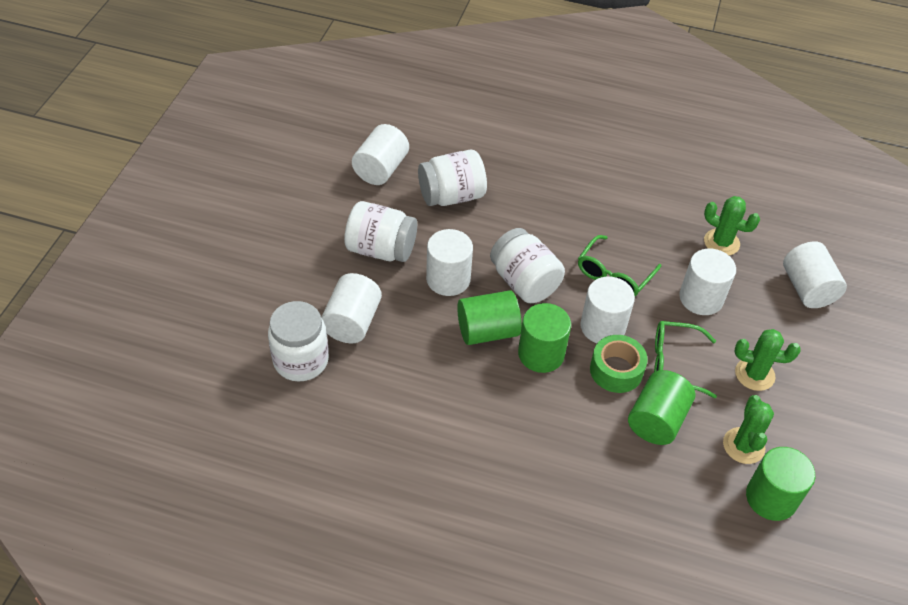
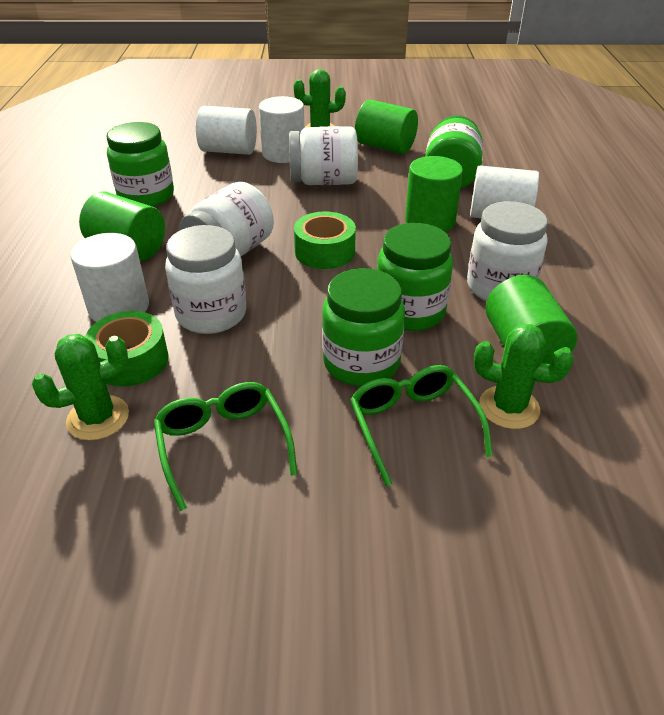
green jar: 0 -> 4
green tape: 1 -> 2
white cylinder: 6 -> 4

